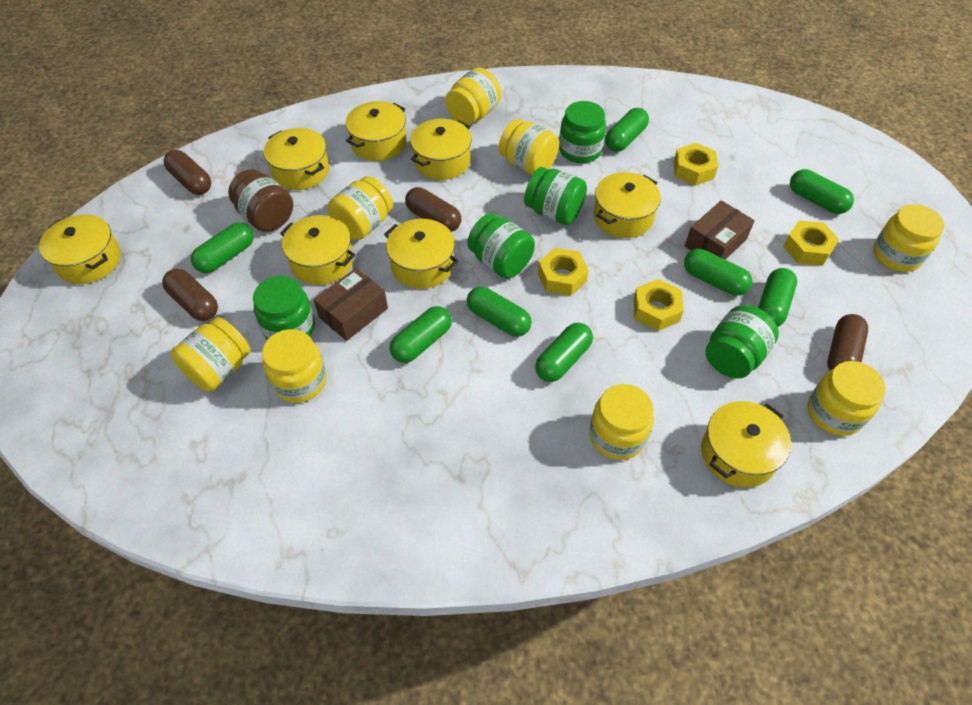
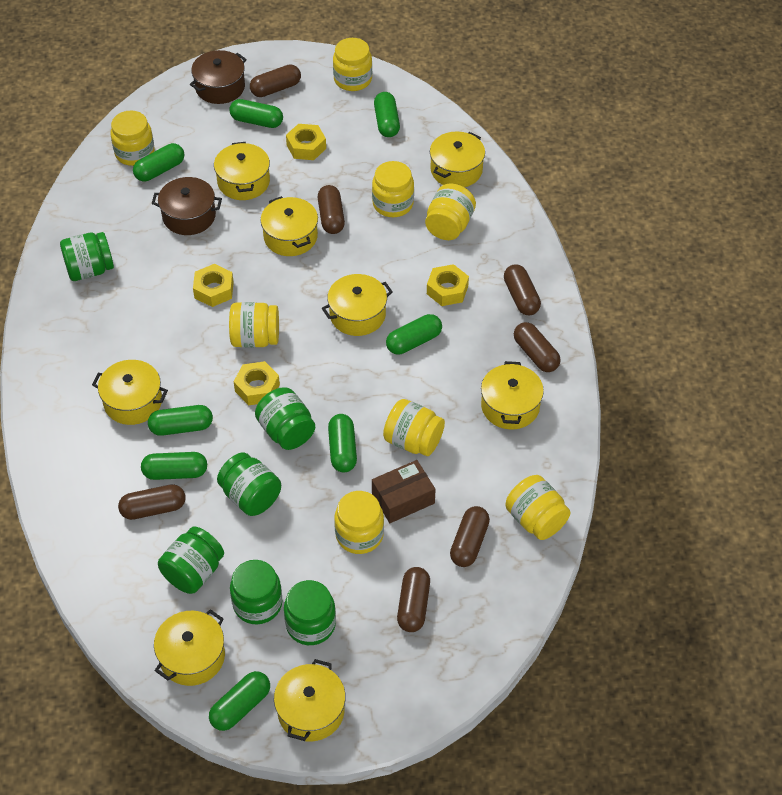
brown box: 2 -> 1
brown capsule: 4 -> 7
brown jar: 1 -> 0
brown pot: 0 -> 2
green jar: 5 -> 6

